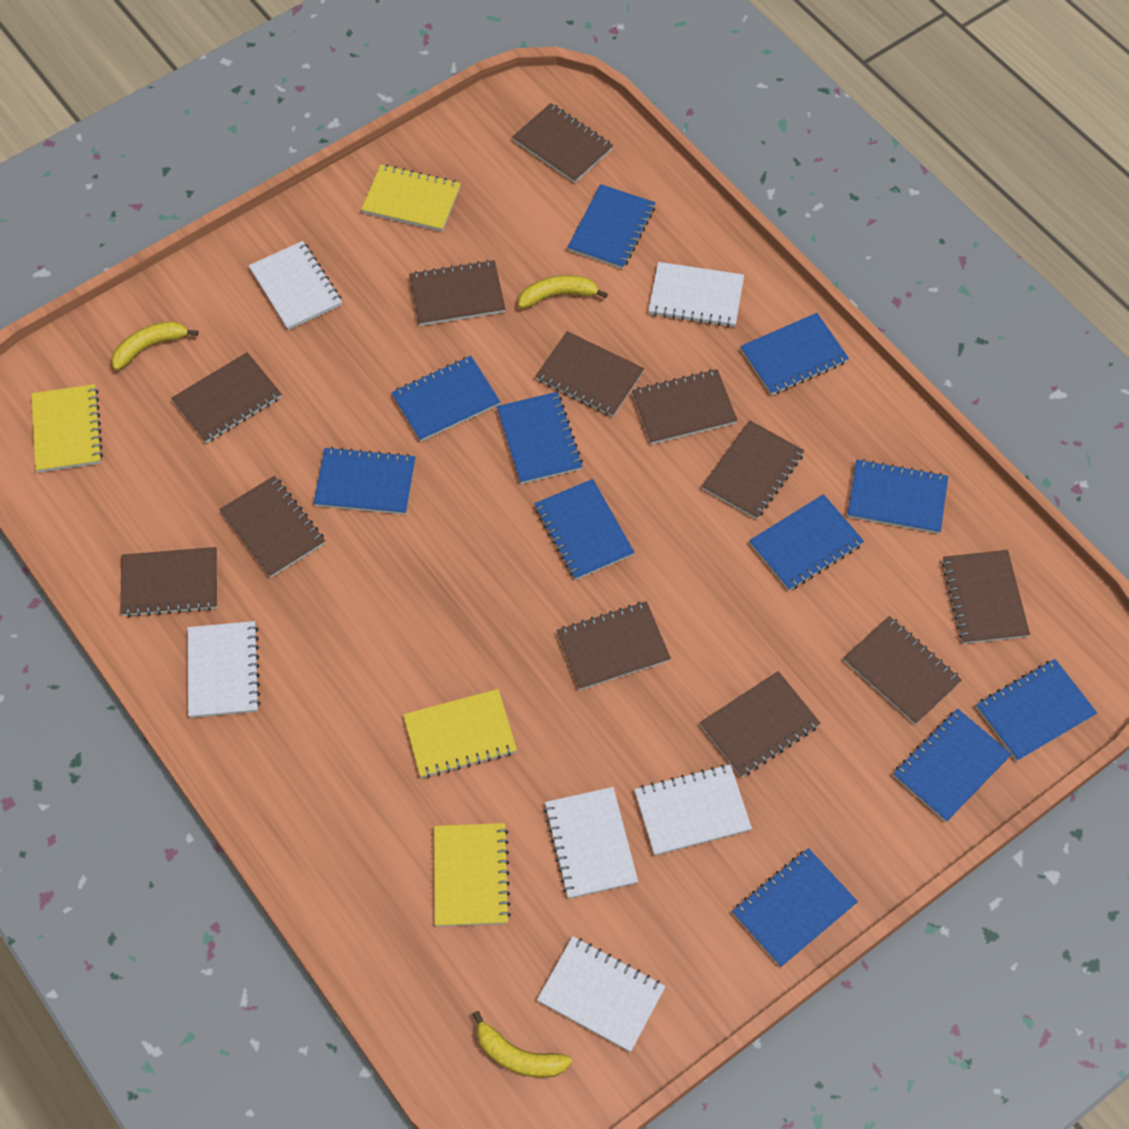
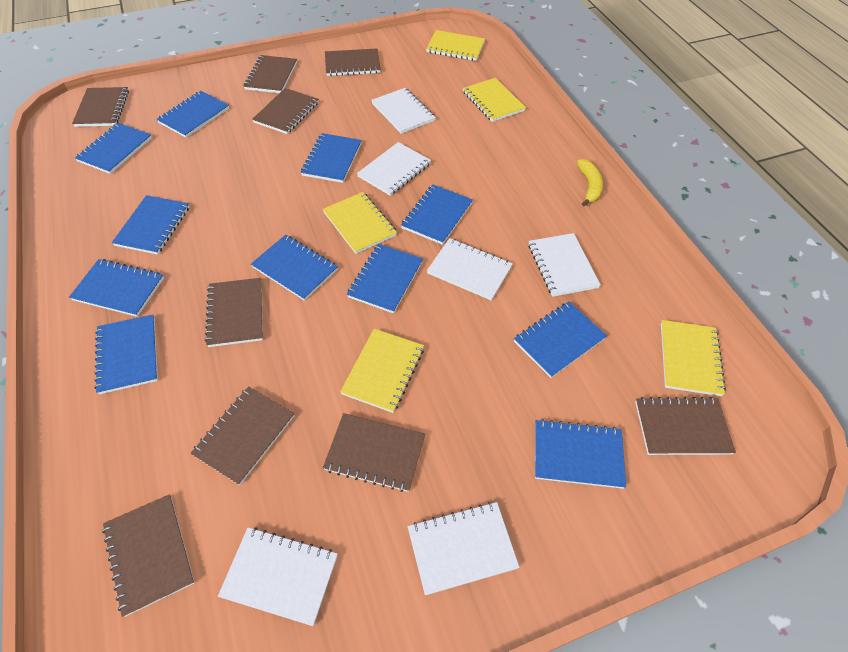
brown notebook: 12 -> 9
yellow banana: 3 -> 1
yellow notebook: 4 -> 5

